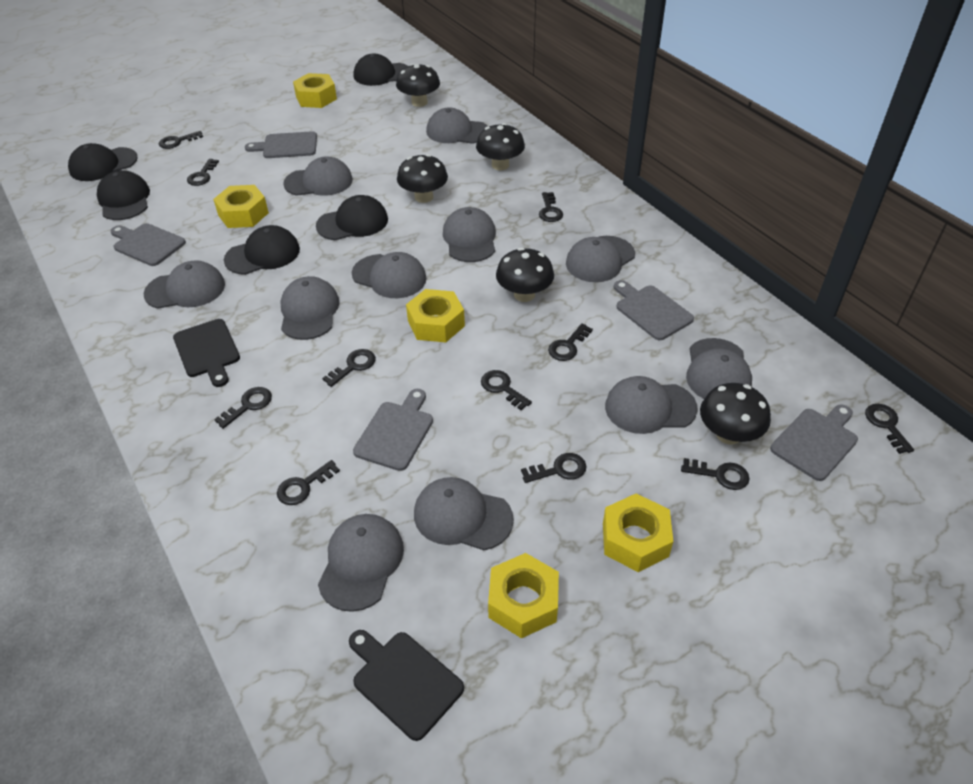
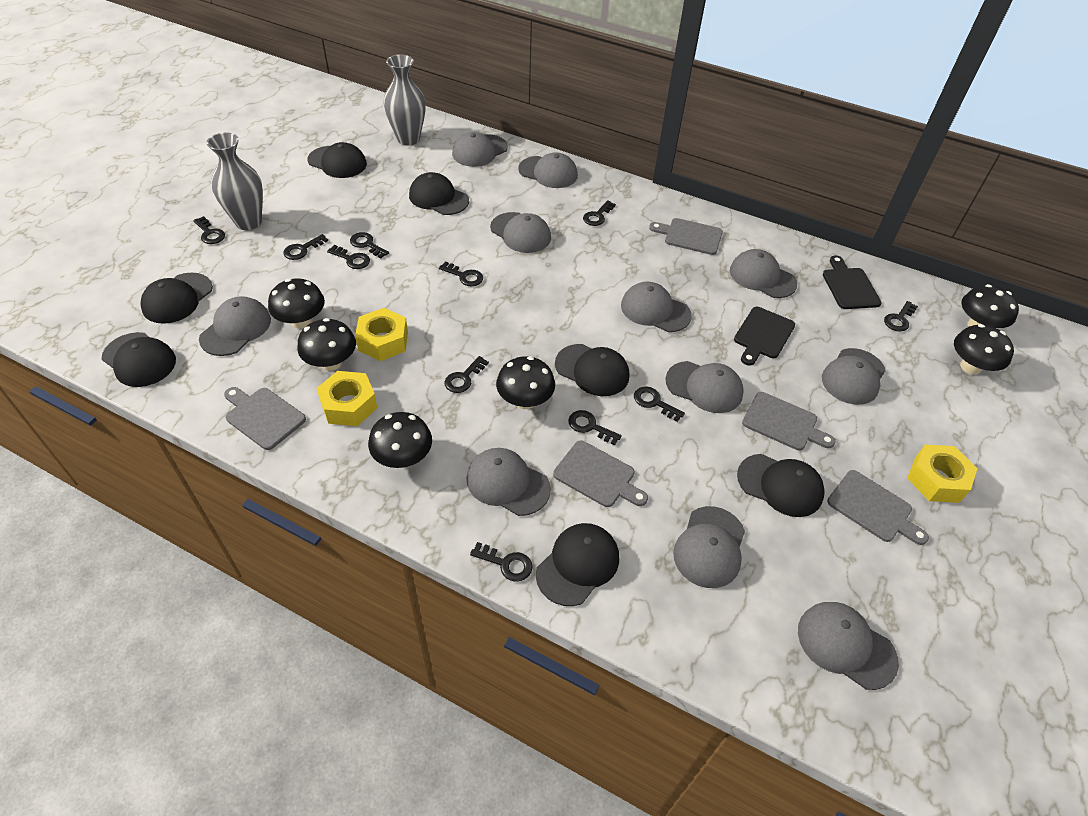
black cap: 5 -> 7
black mushroom: 5 -> 6
grey vase: 0 -> 2
yellow nut: 5 -> 3

